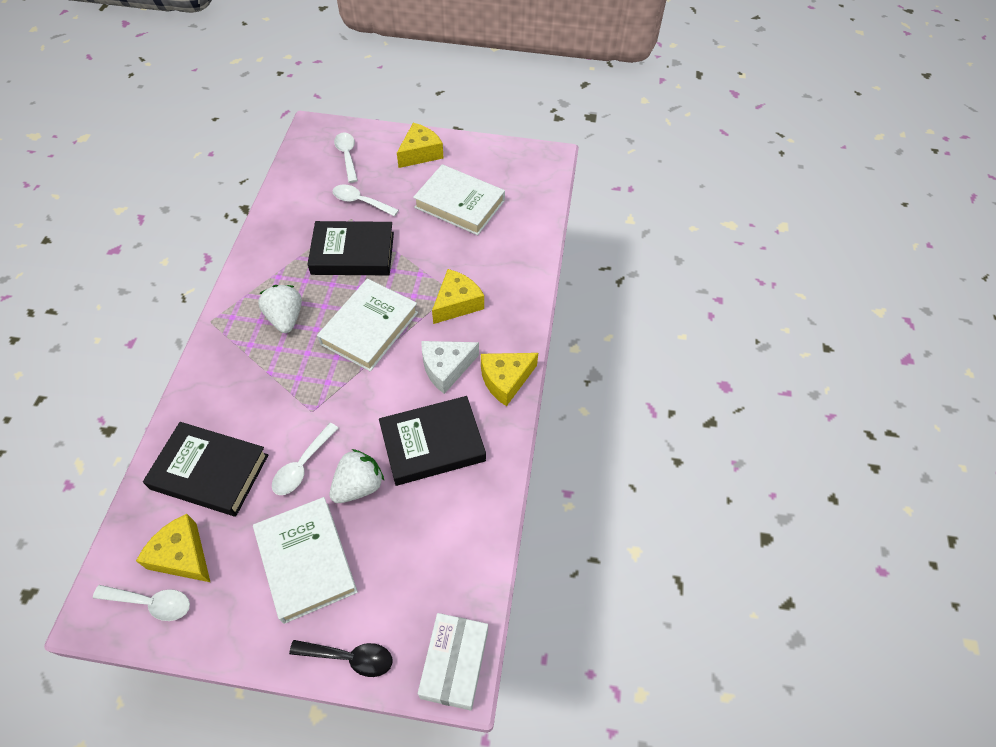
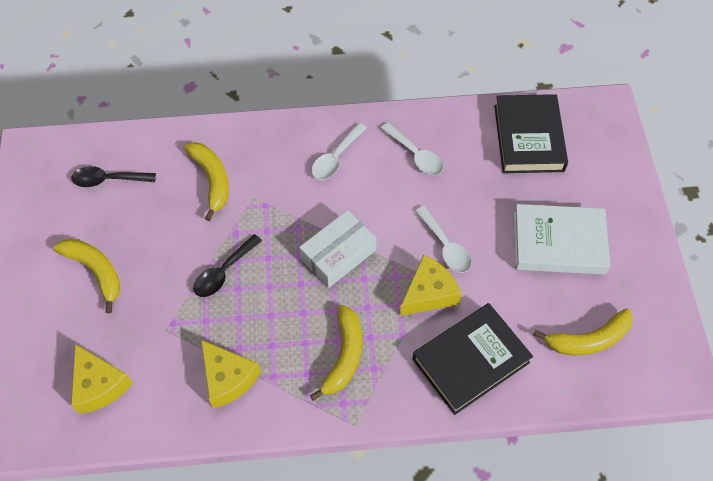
black book: 3 -> 2
black spoon: 1 -> 2
white book: 3 -> 1
white cheese: 1 -> 0
white spoon: 4 -> 3
white strawberry: 2 -> 0
yellow banana: 0 -> 4
yellow cheese: 4 -> 3

